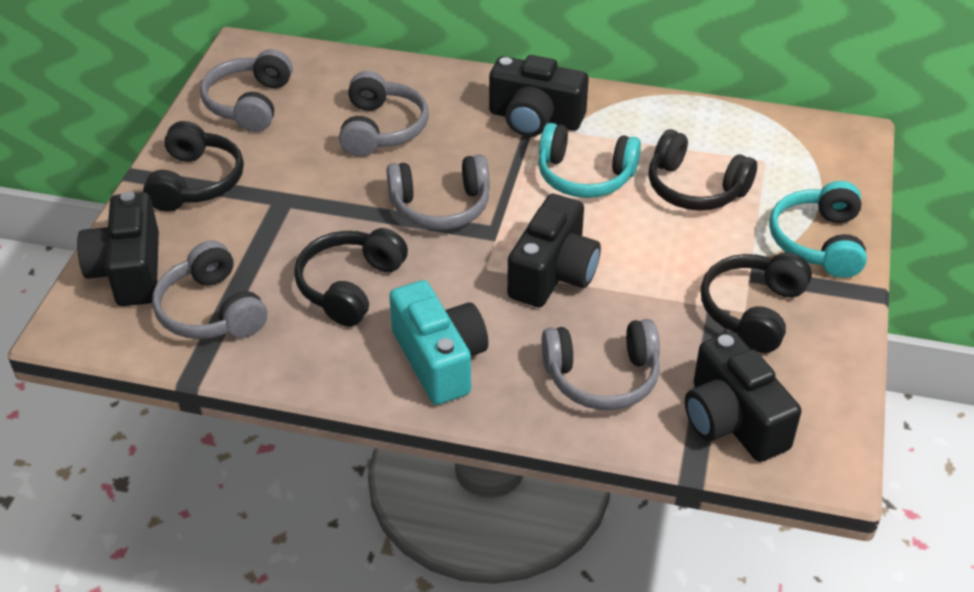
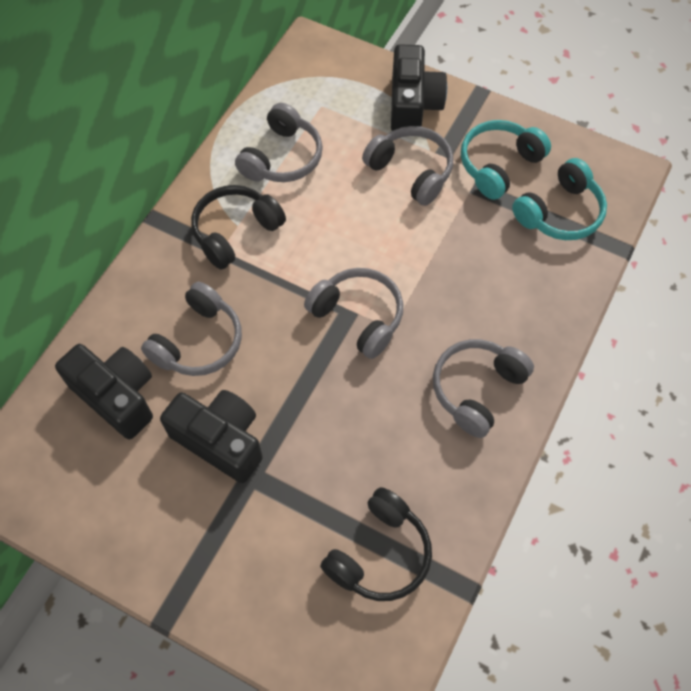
black camera: 4 -> 3
black headphones: 4 -> 2
turquoise camera: 1 -> 0

